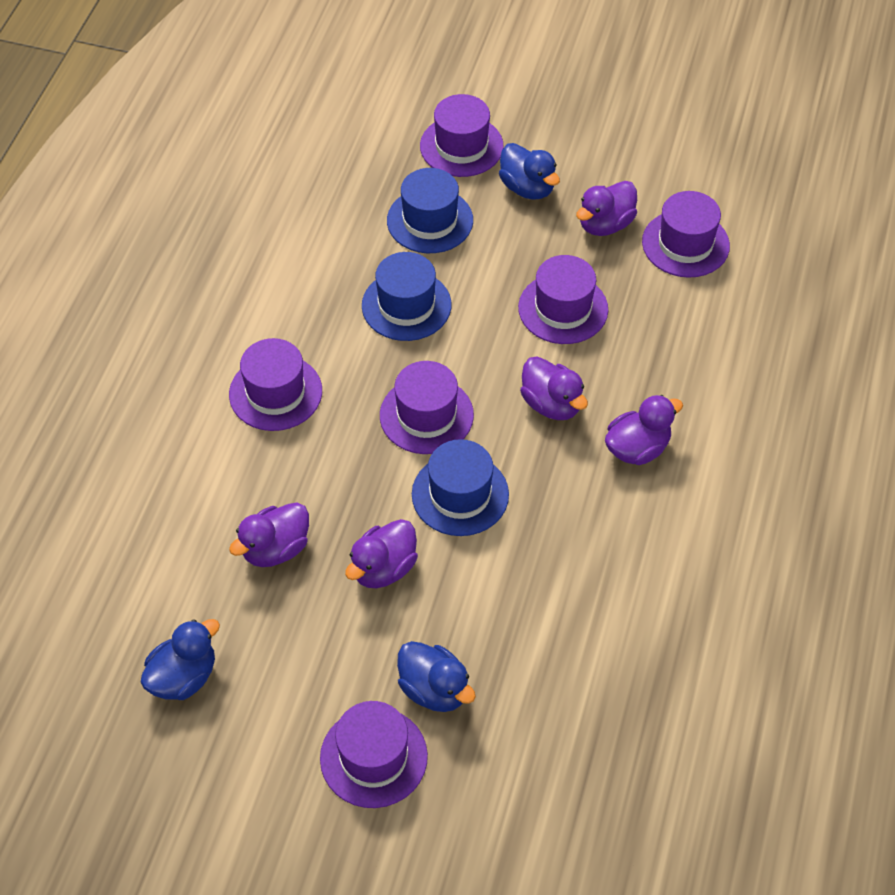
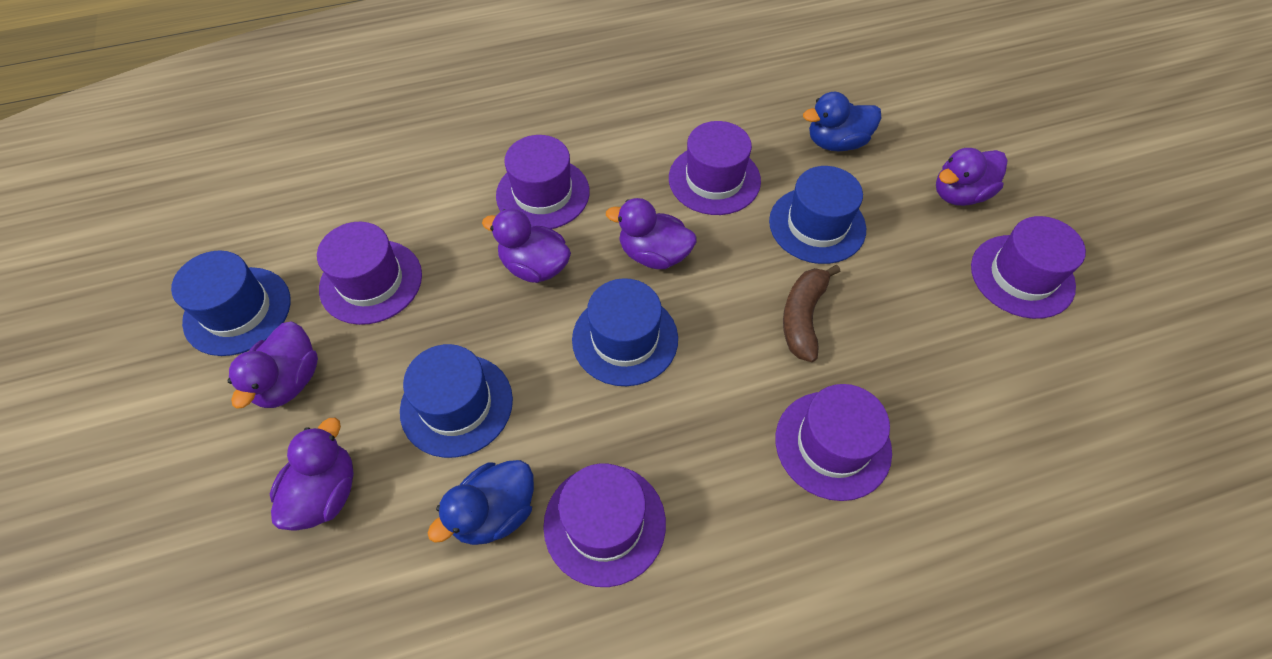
blue duck: 3 -> 2
blue hat: 3 -> 4
brown banana: 0 -> 1

